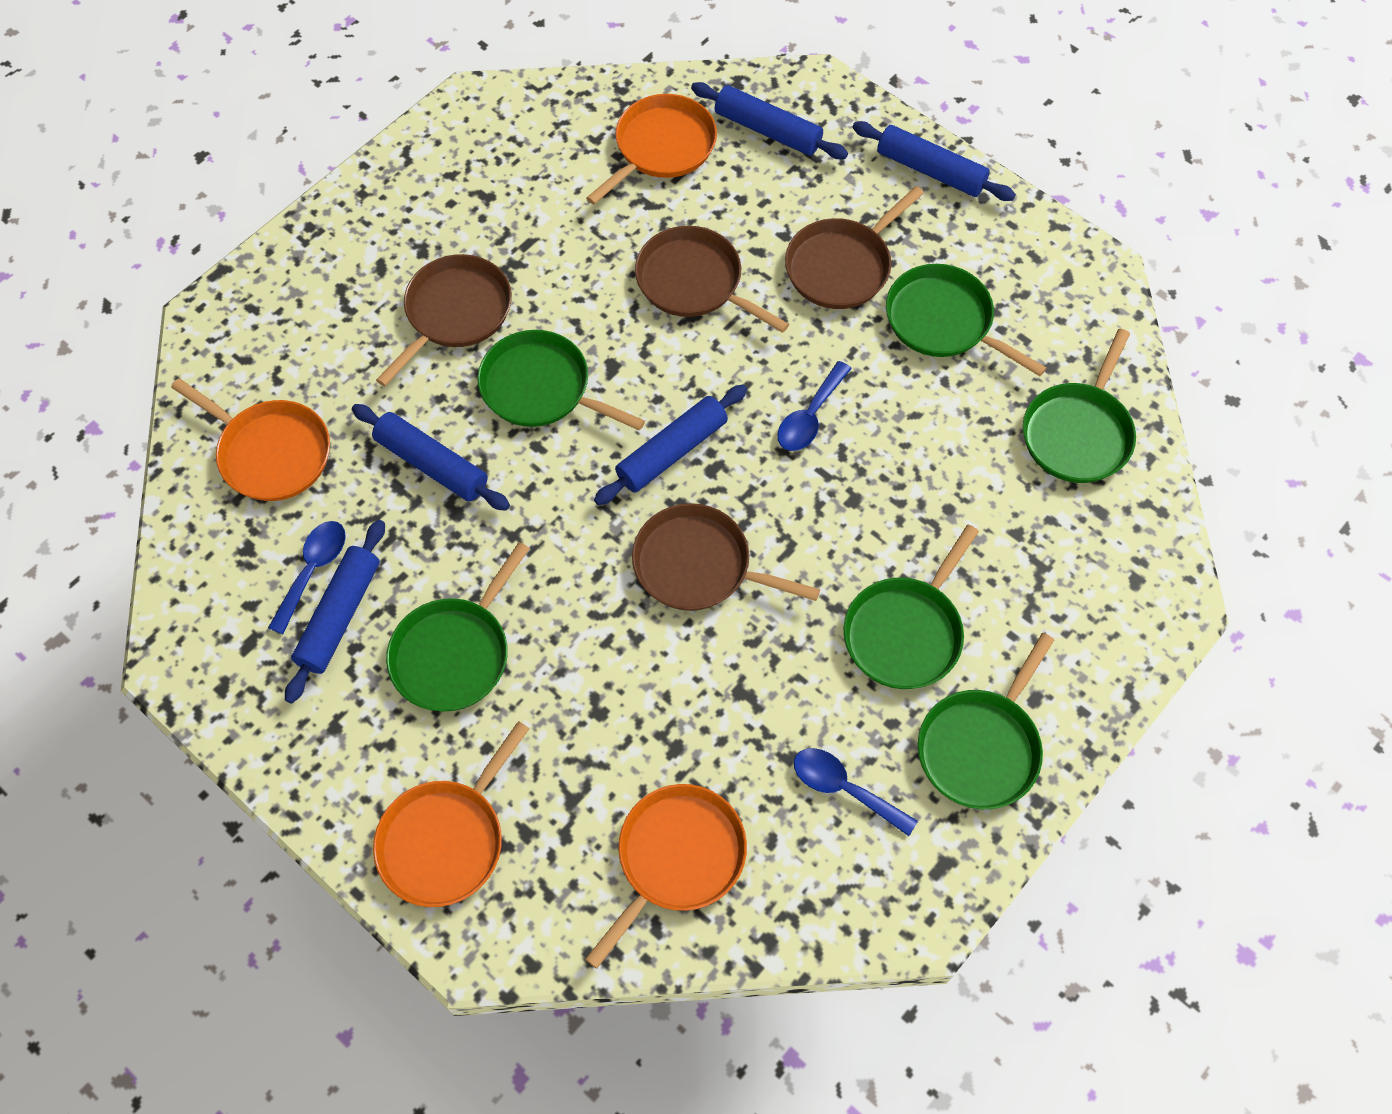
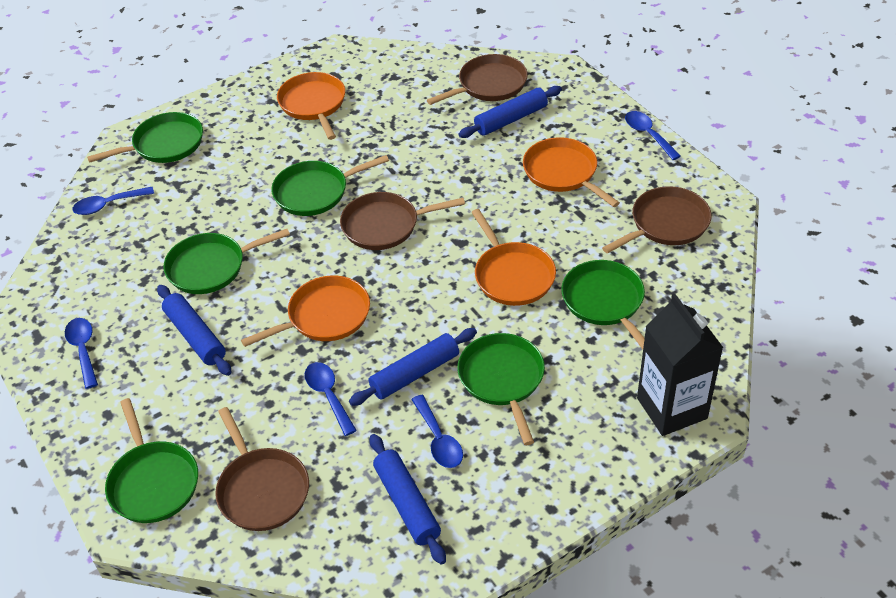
black carton: 0 -> 1
blue rolling pin: 5 -> 4
blue spoon: 3 -> 5

